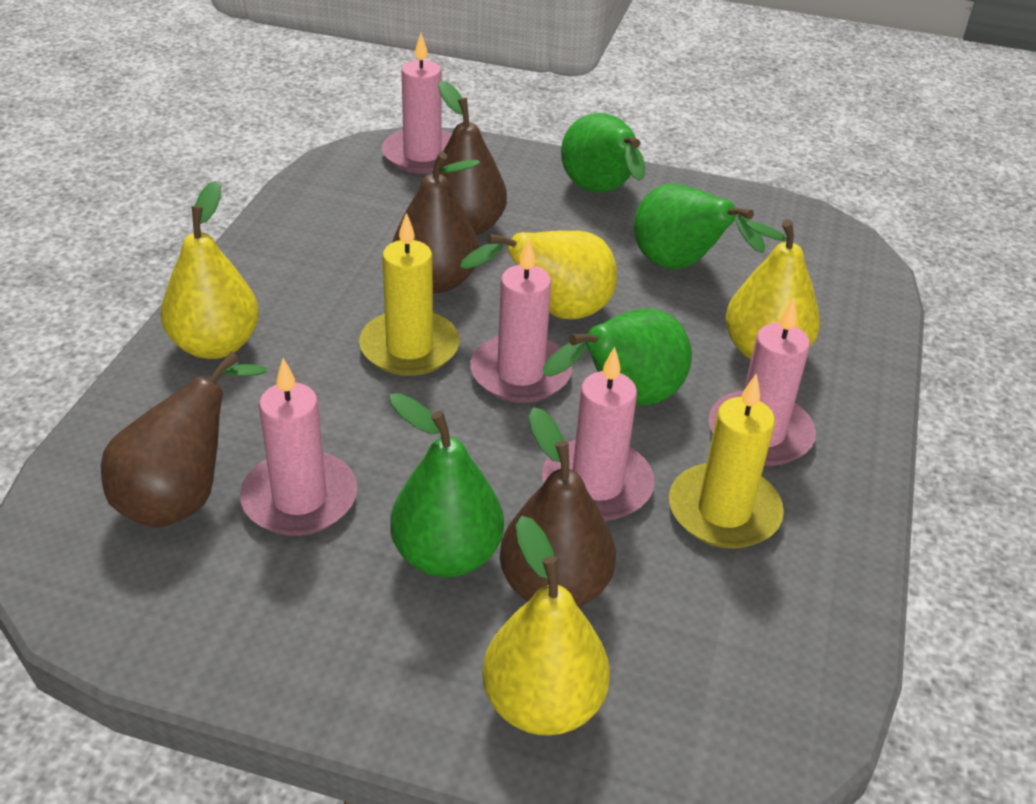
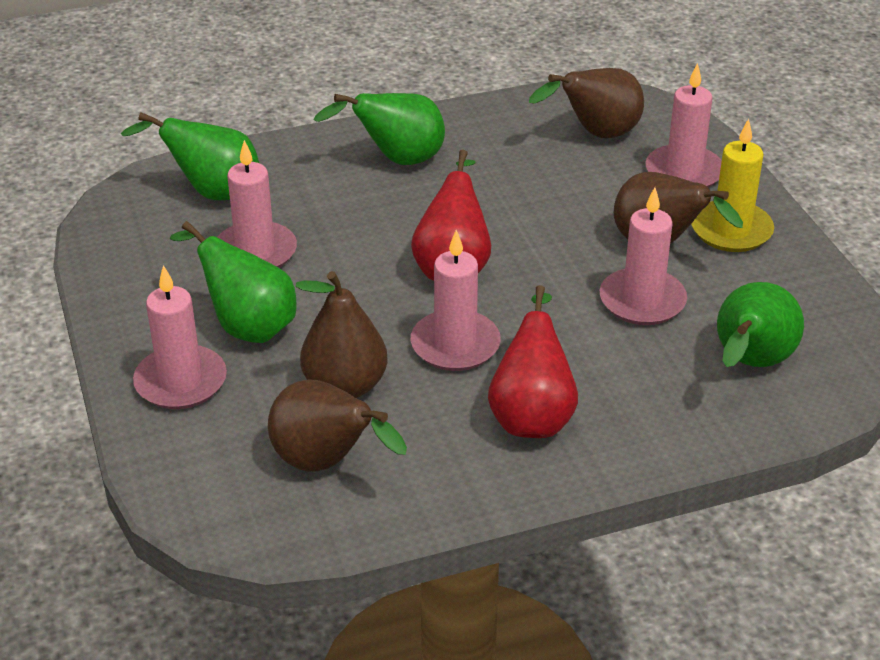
red pear: 0 -> 2
yellow candle: 2 -> 1
yellow pear: 4 -> 0

